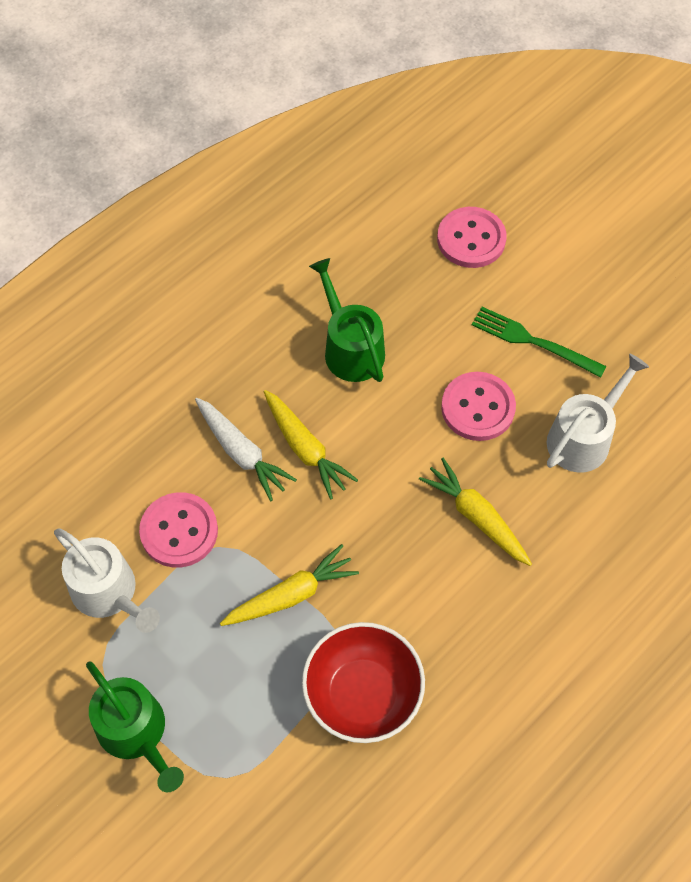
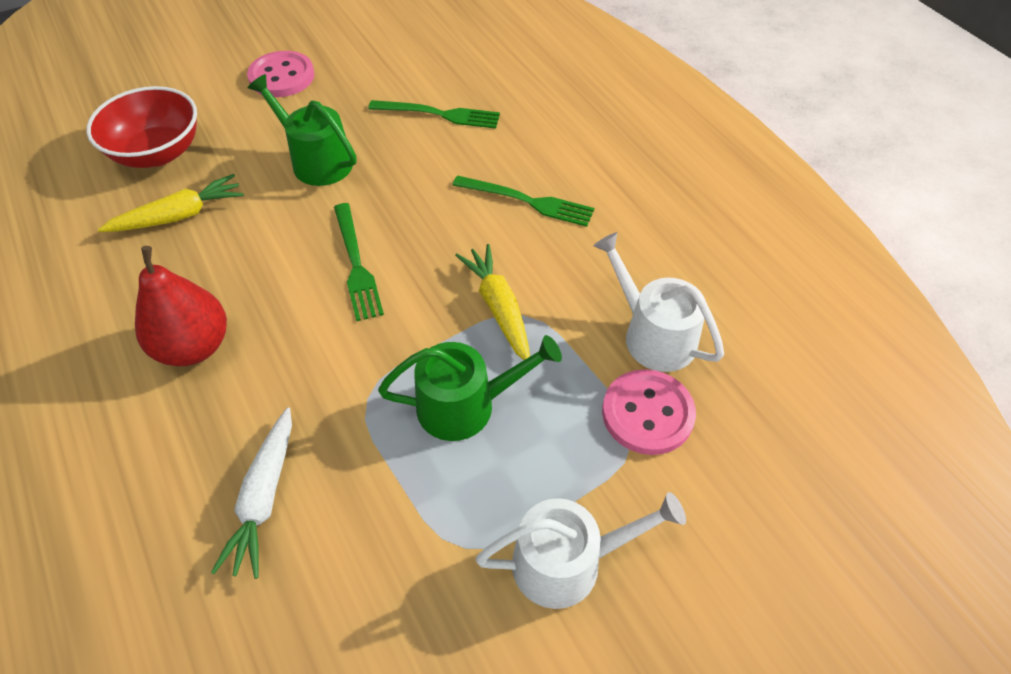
green fork: 1 -> 3
pink button: 3 -> 2
red pear: 0 -> 1
yellow carrot: 3 -> 2

